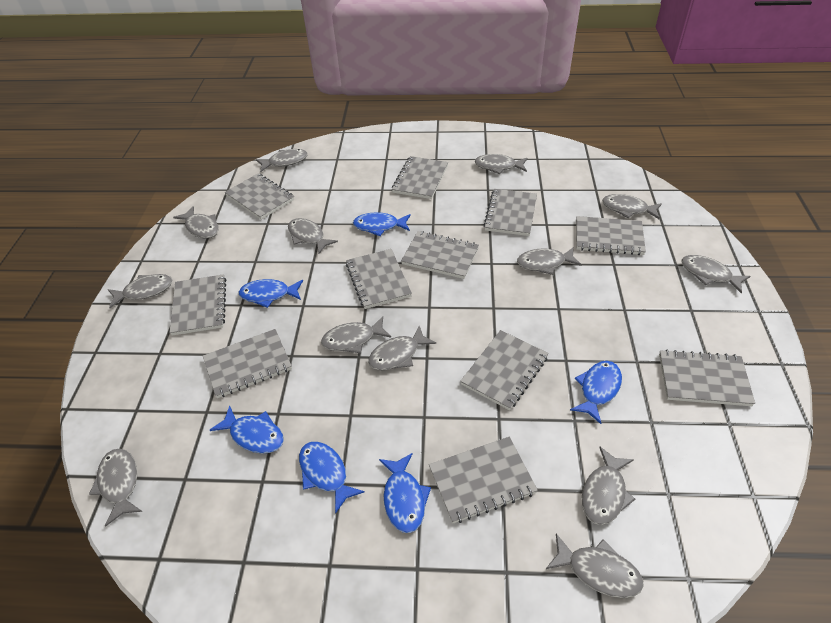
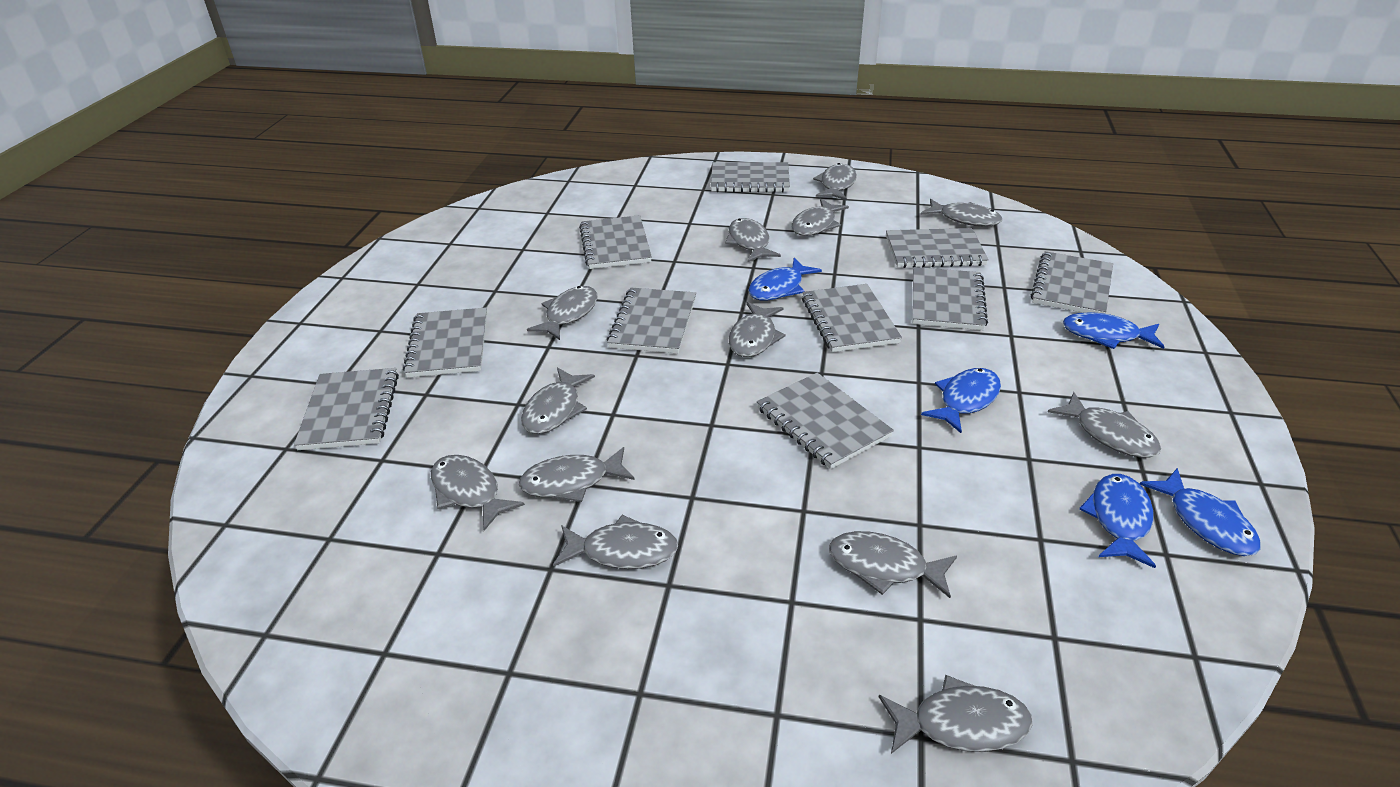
blue fish: 6 -> 5
grey notebook: 11 -> 10

